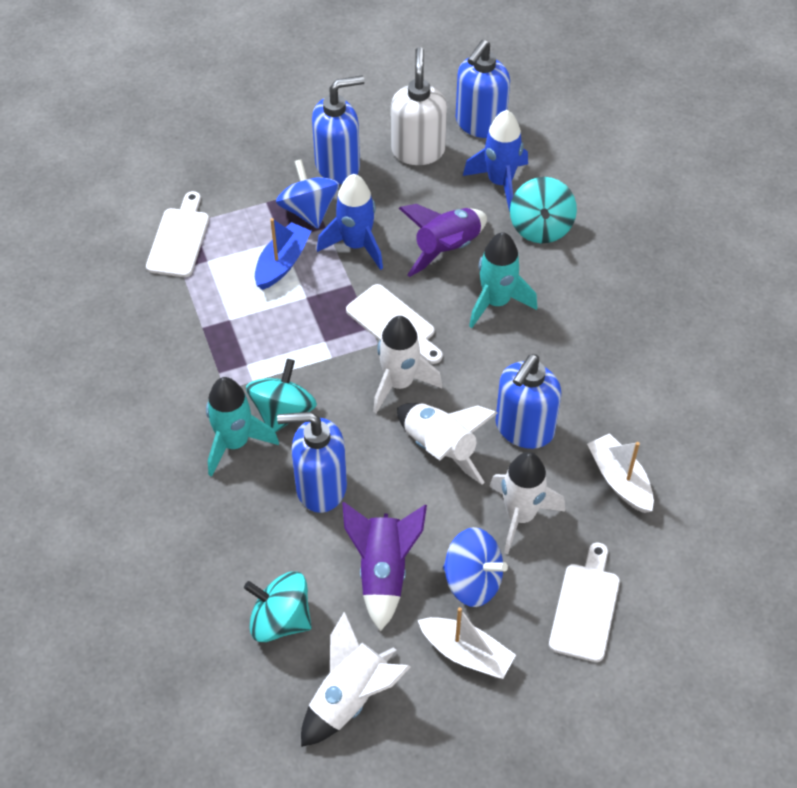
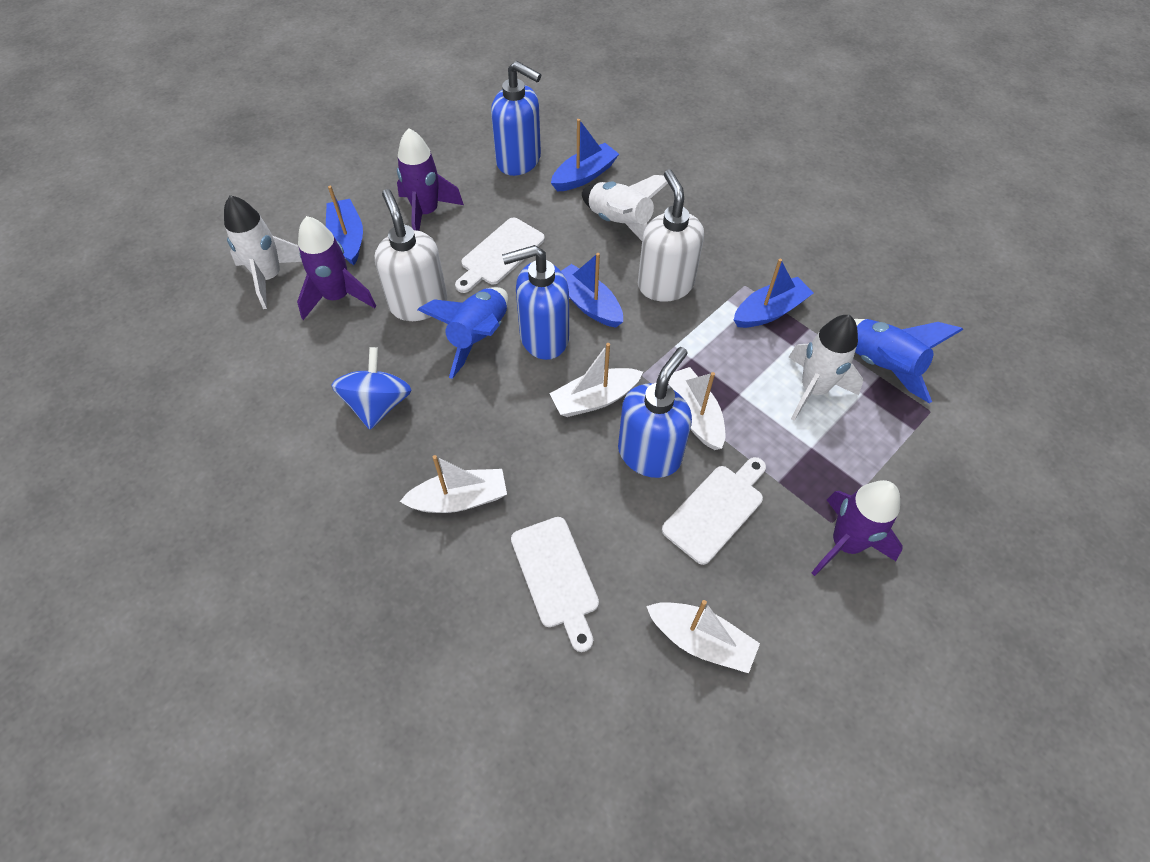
blue boat: 1 -> 4
blue soap dispenser: 4 -> 3
blue spinning top: 2 -> 1
purple rocket: 2 -> 3
turquoise rocket: 2 -> 0
turquoise spinning top: 3 -> 0
white boat: 2 -> 4
white rocket: 4 -> 3
white soap dispenser: 1 -> 2

